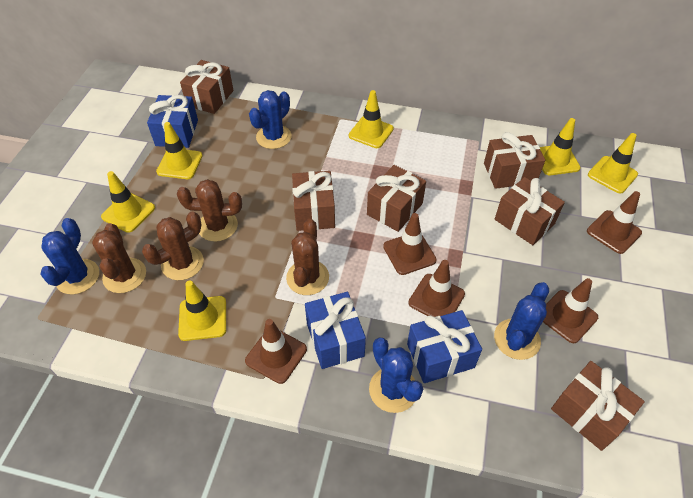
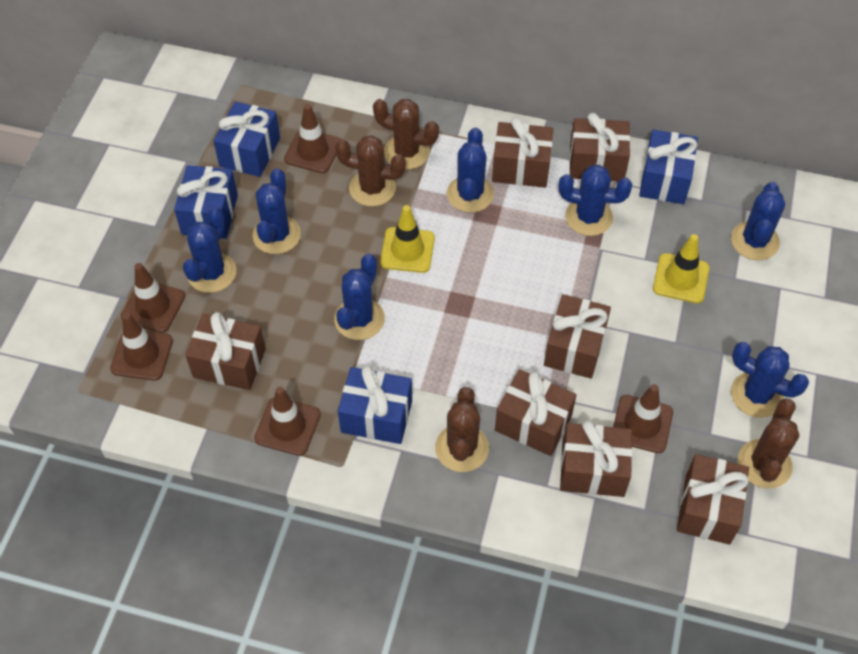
blue cactus: 4 -> 7
blue gift: 3 -> 4
brown gift: 6 -> 7
yellow traffic cone: 6 -> 2

